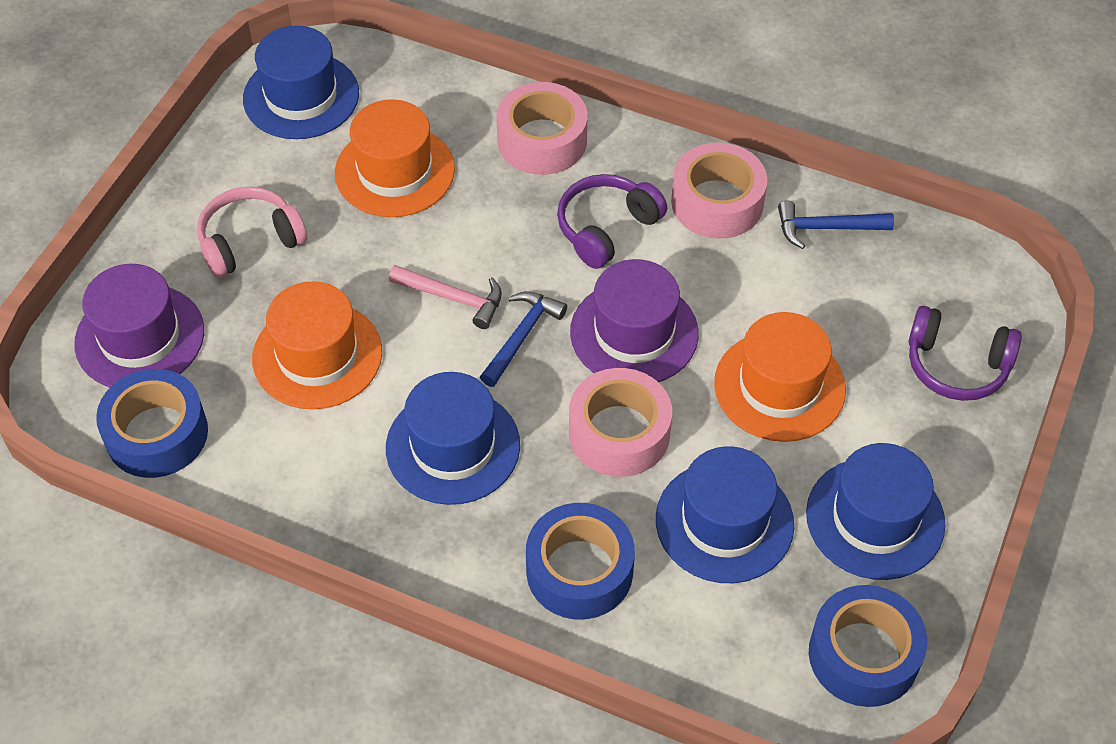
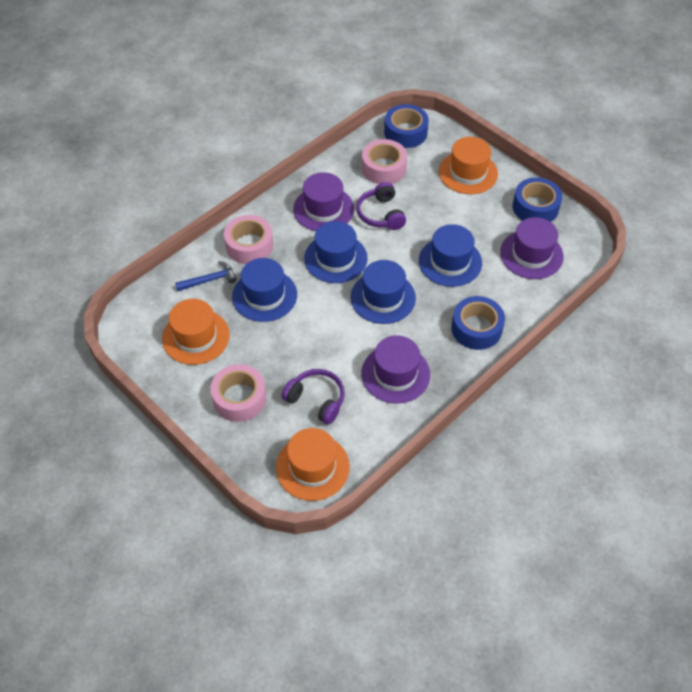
blue hammer: 2 -> 1
pink hammer: 1 -> 0
pink headphones: 1 -> 0
purple hat: 2 -> 3

